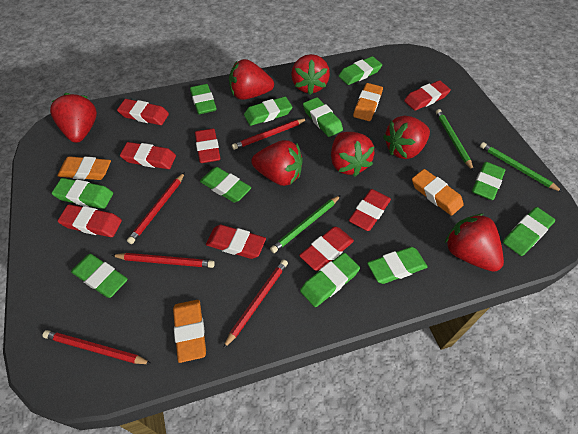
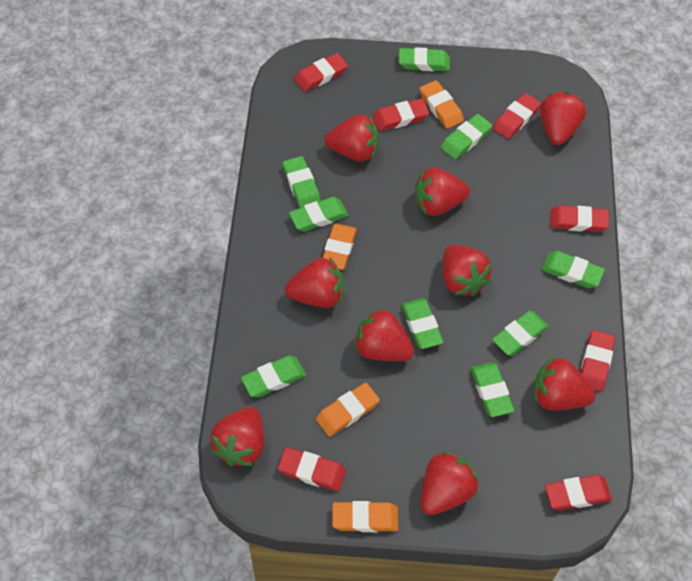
green eraser: 11 -> 9
green pencil: 3 -> 0
red eraser: 8 -> 7
red pencil: 5 -> 0
red strawberry: 7 -> 9

